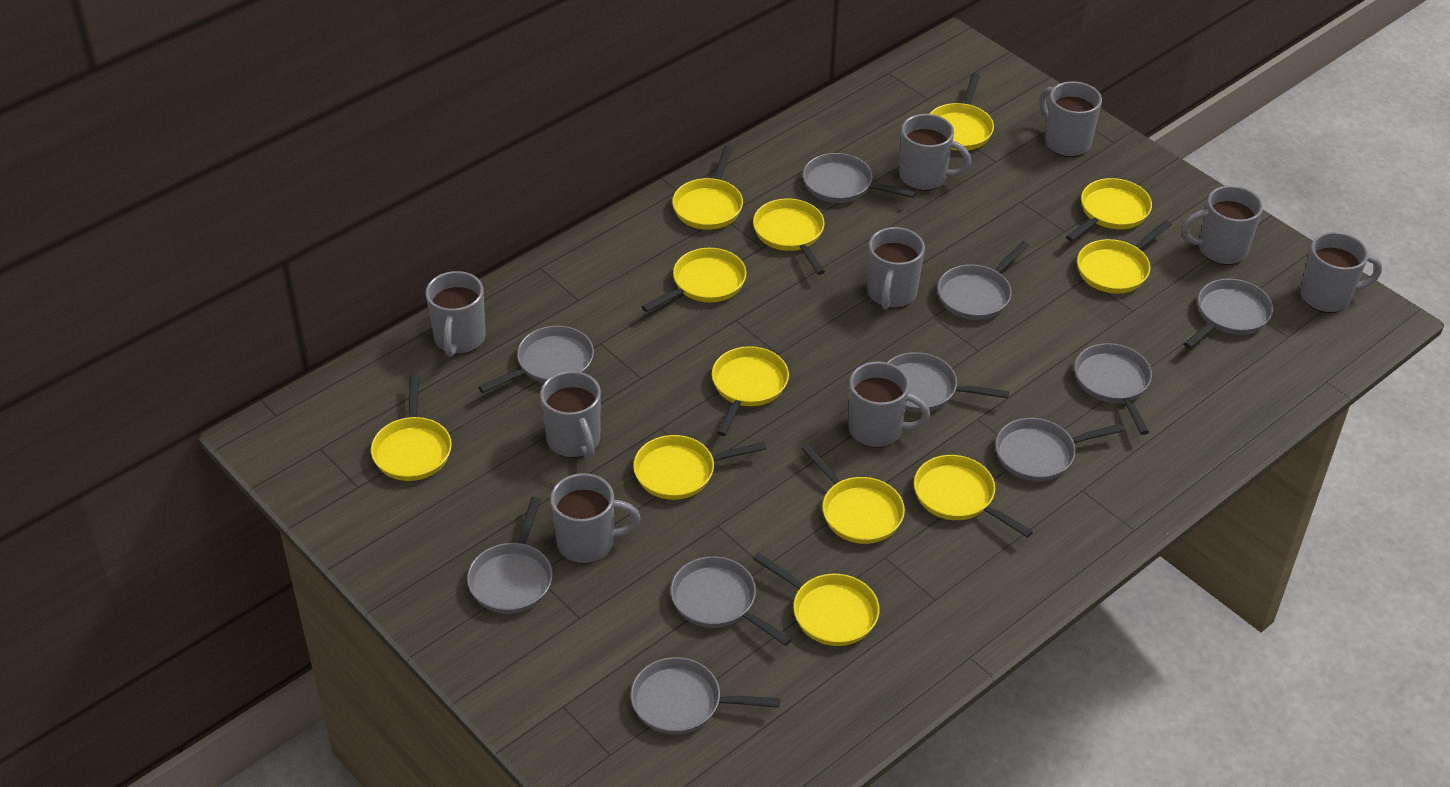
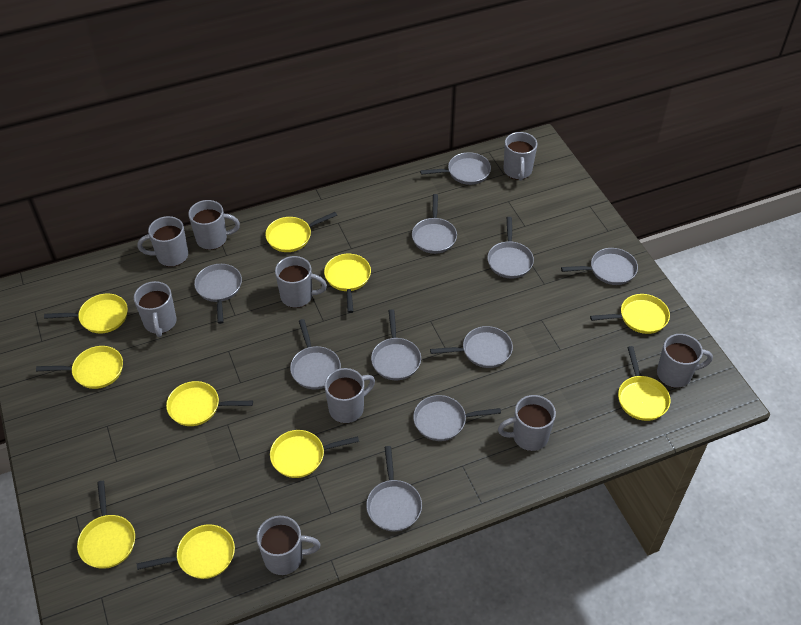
yellow pan: 12 -> 10

